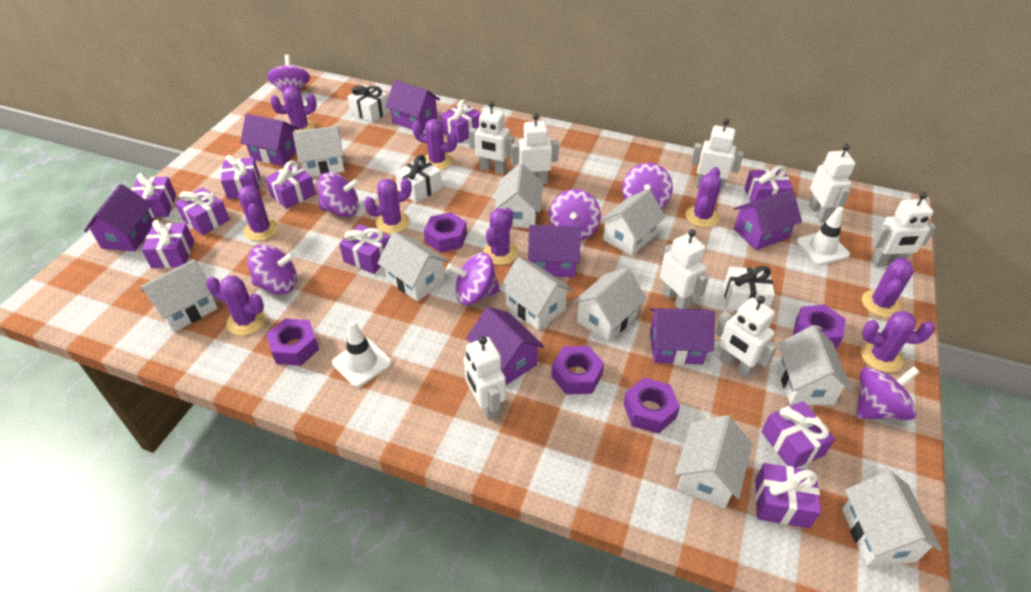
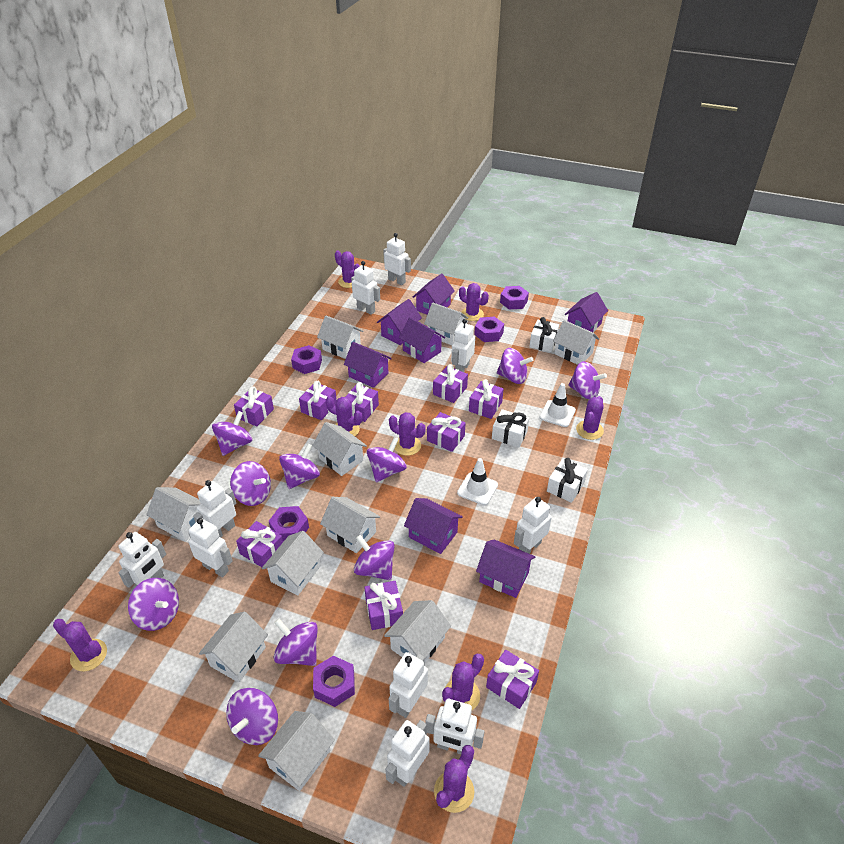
purple cactus: 9 -> 8
purple gift: 10 -> 9
purple spinning top: 7 -> 10
white robot: 8 -> 10

